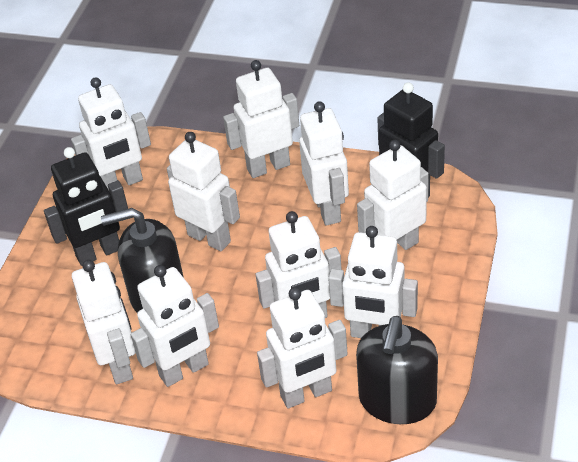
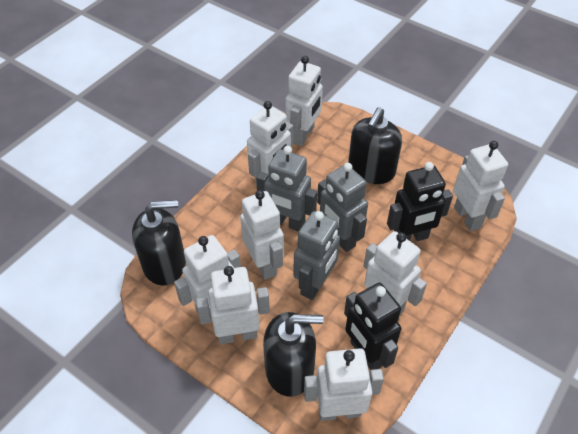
black soap dispenser: 2 -> 3
grey robot: 0 -> 3
white robot: 10 -> 8

